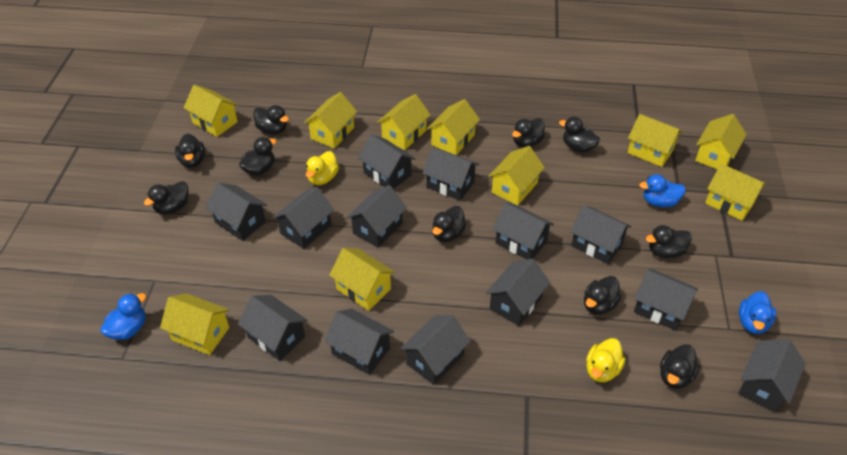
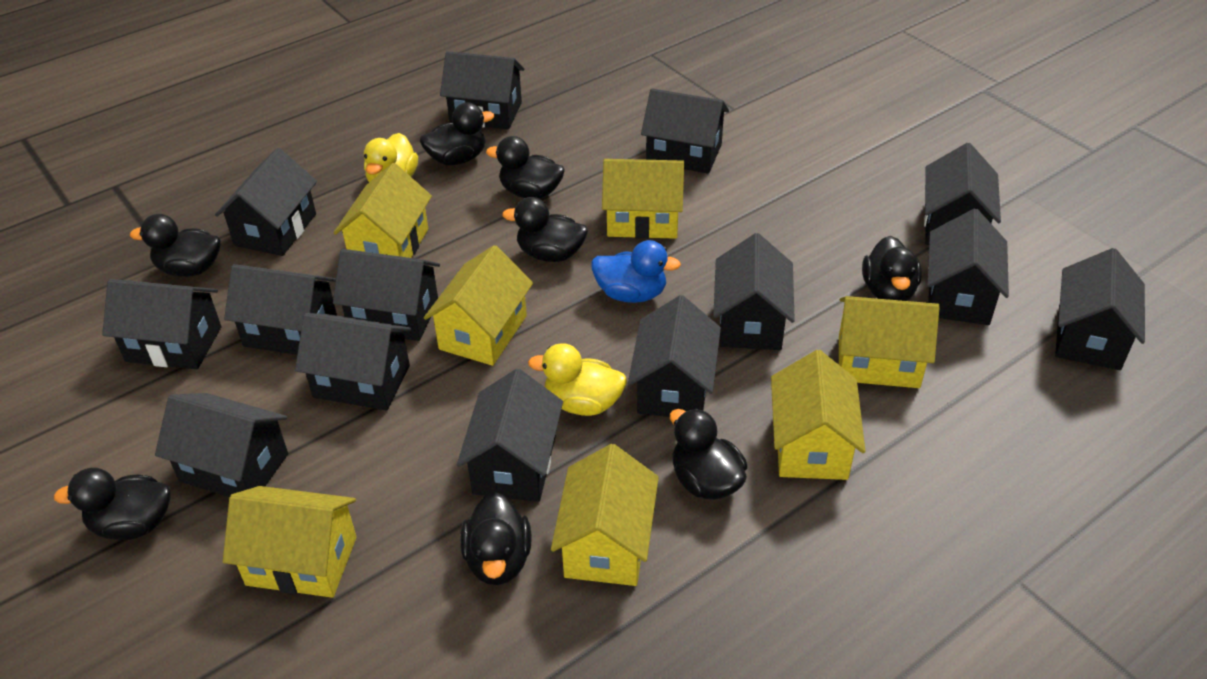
black duck: 10 -> 8
black house: 13 -> 14
blue duck: 3 -> 1
yellow house: 10 -> 7

